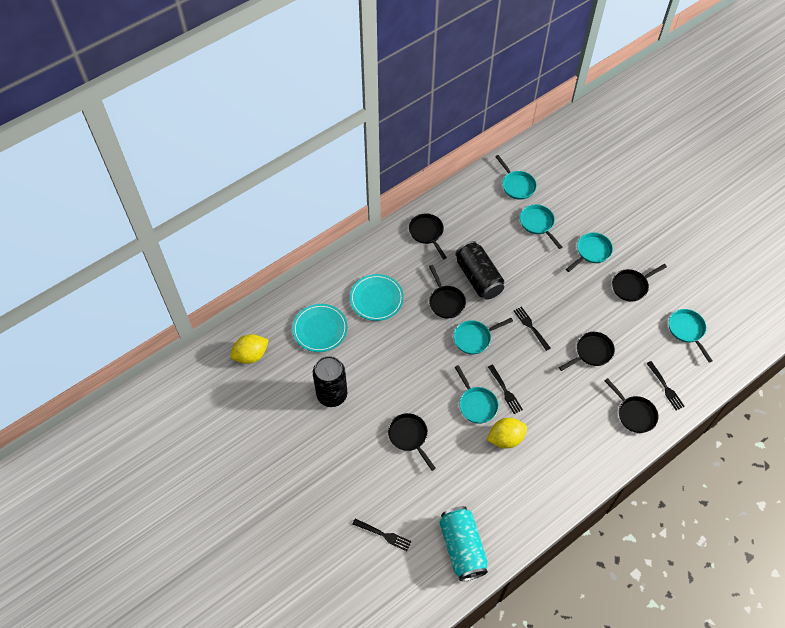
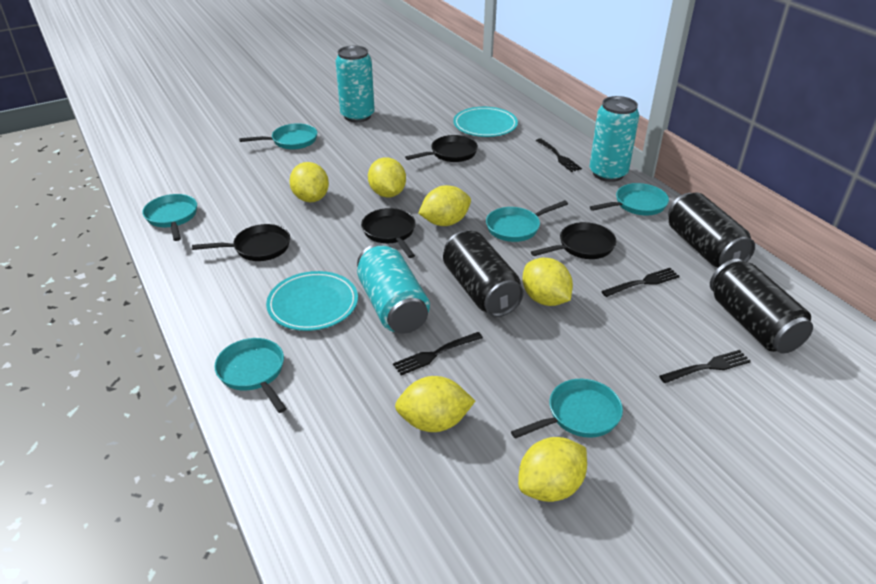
black can: 2 -> 3
black pan: 6 -> 4
turquoise can: 1 -> 3
yellow lemon: 2 -> 6

